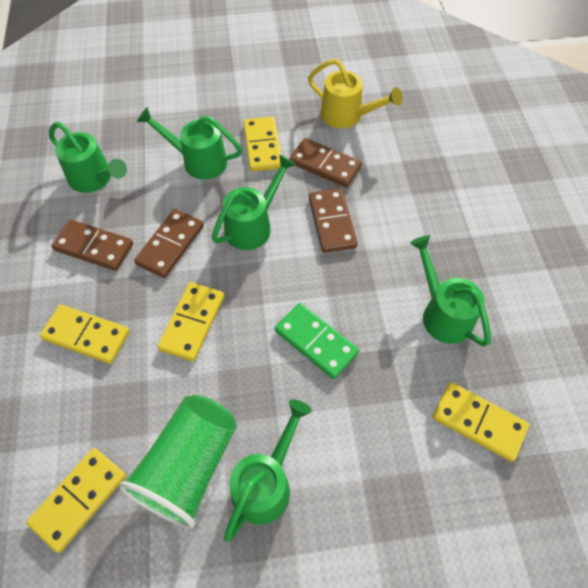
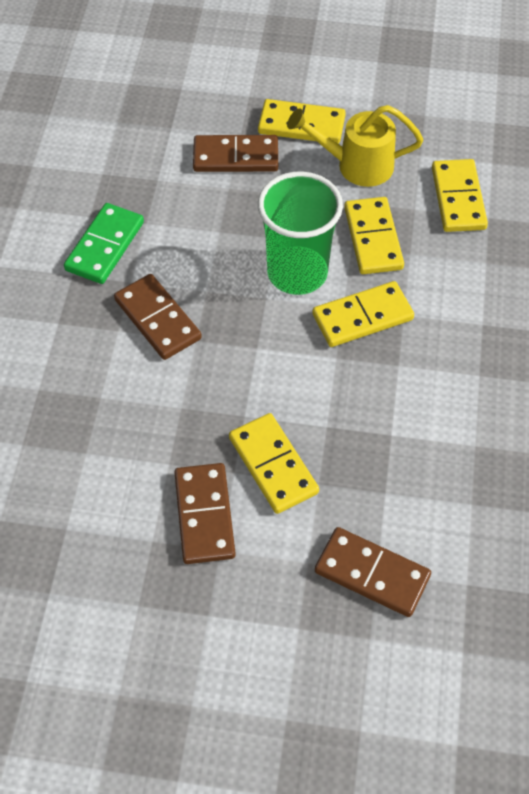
green watering can: 5 -> 0

